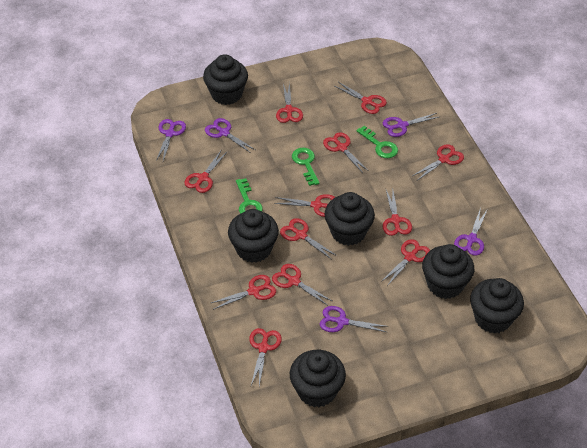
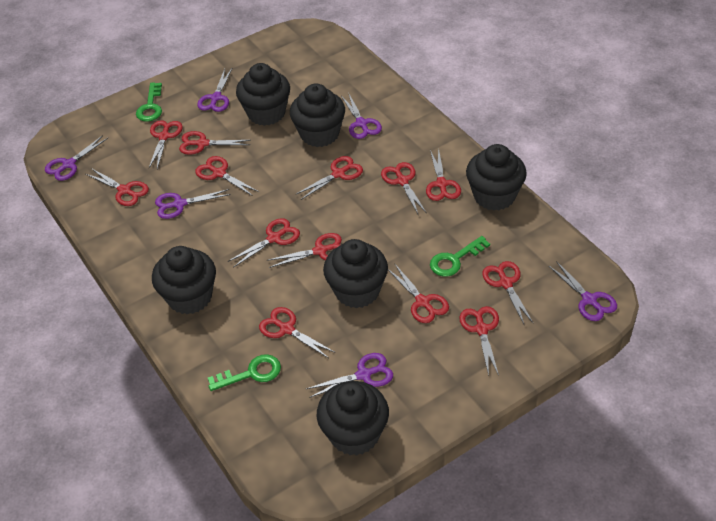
purple scissors: 5 -> 6
red scissors: 12 -> 13

